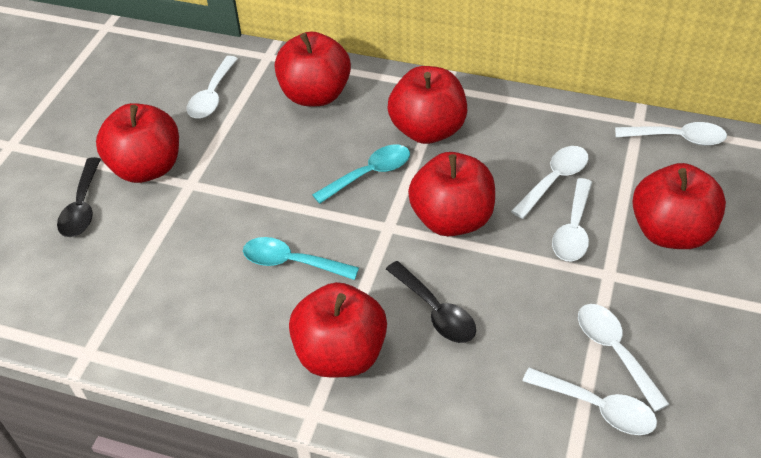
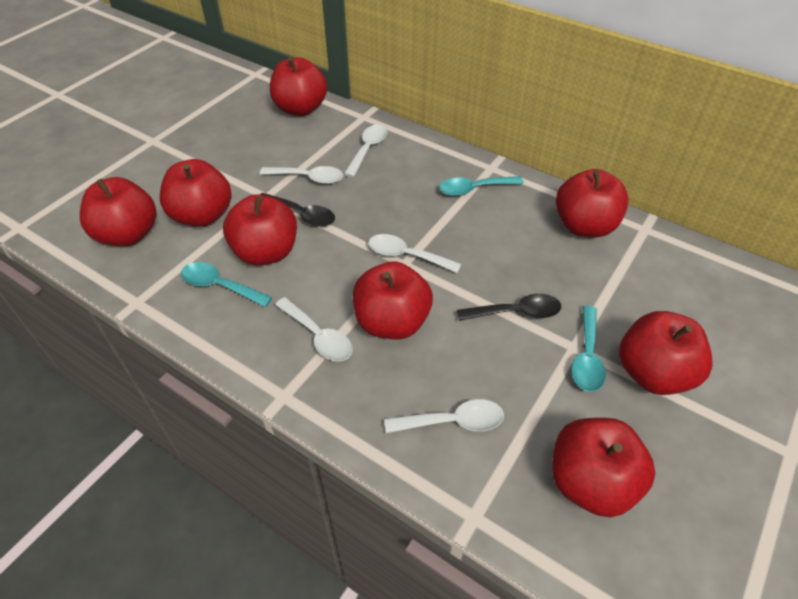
red apple: 6 -> 8
turquoise spoon: 2 -> 3
white spoon: 6 -> 5

